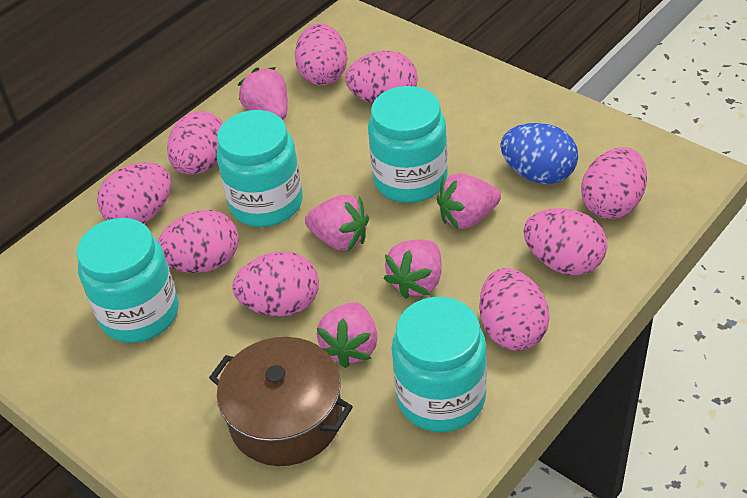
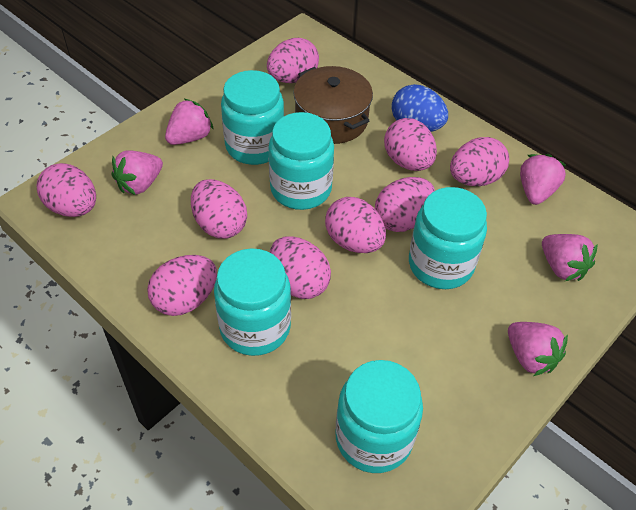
turquoise jar: 4 -> 5

